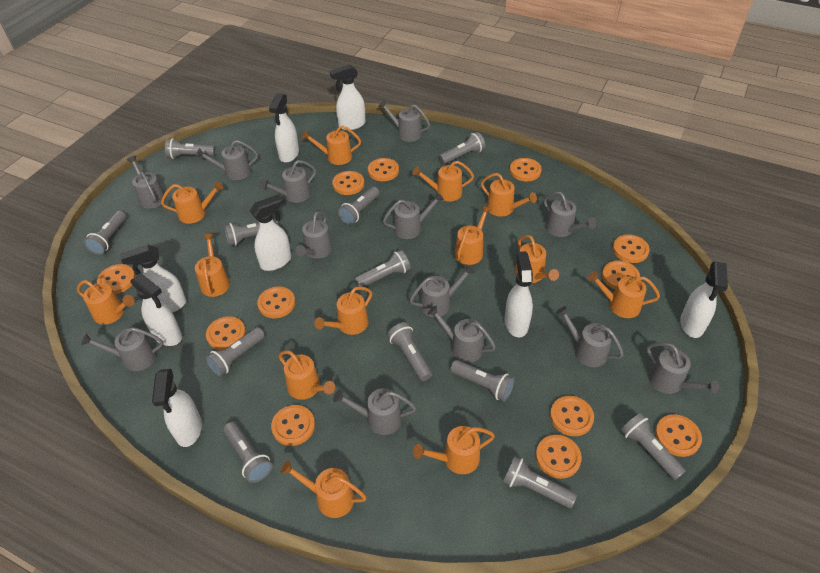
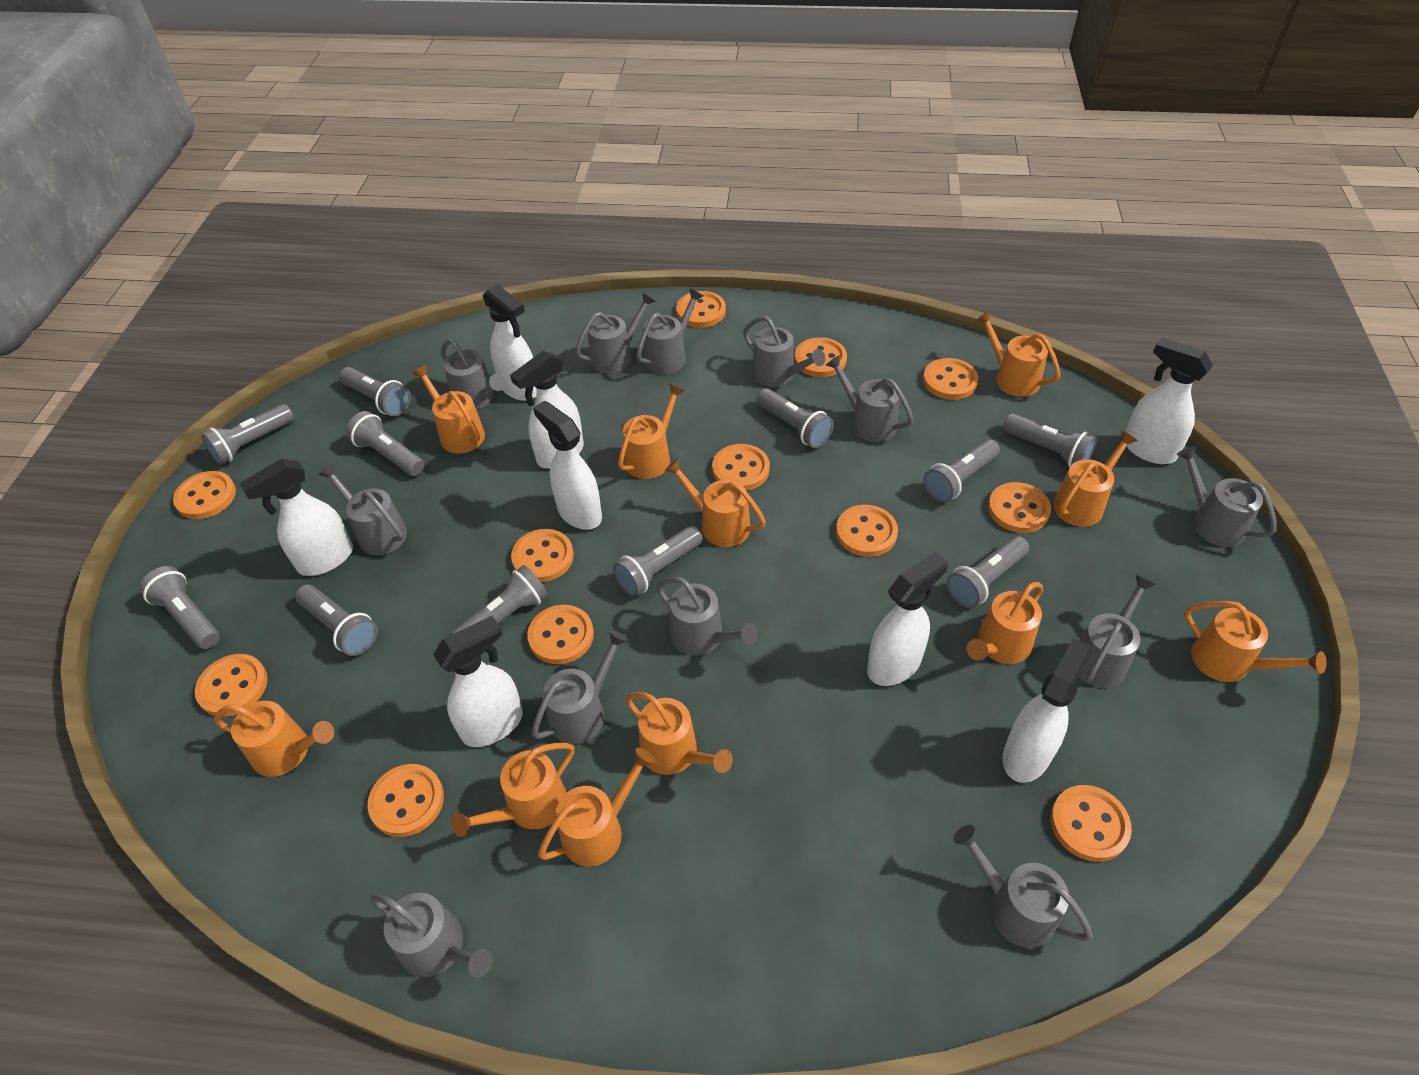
grey flashlight: 12 -> 11
grey watering can: 13 -> 12
orange watering can: 13 -> 11

